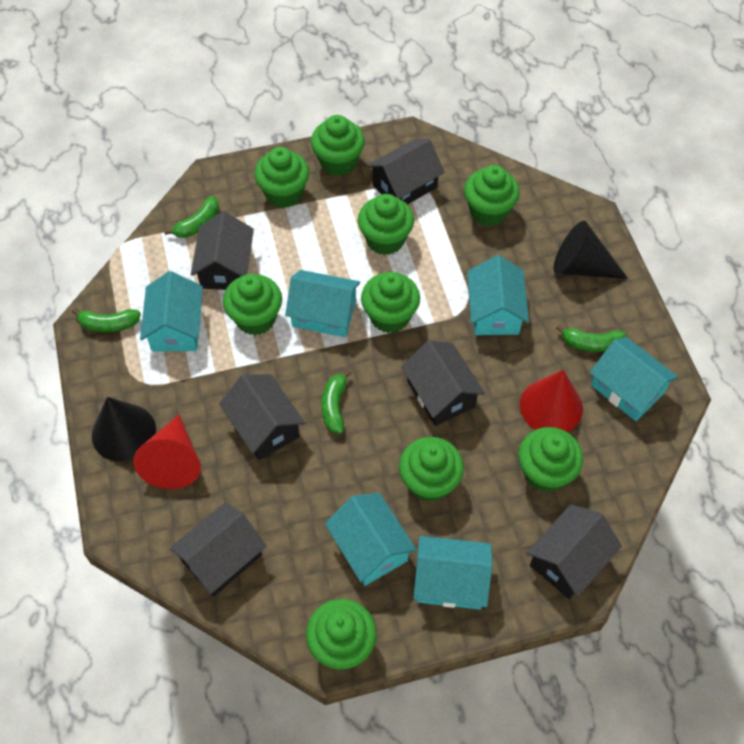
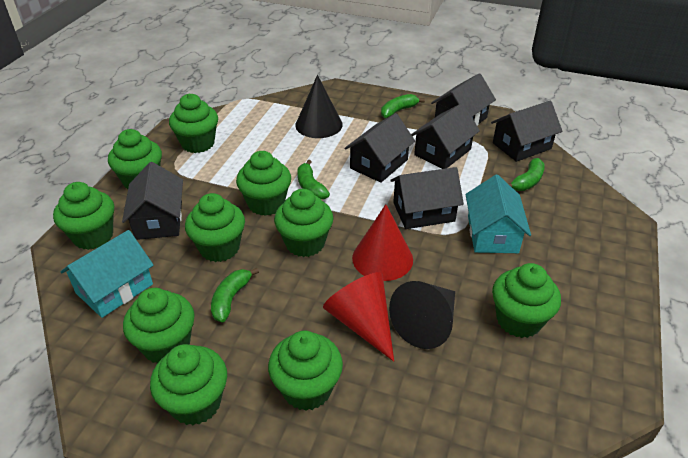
green cupcake: 9 -> 10
turquoise house: 6 -> 2

